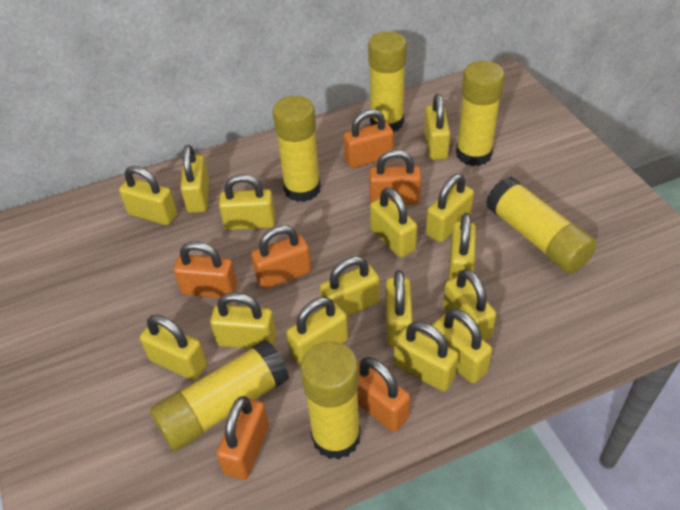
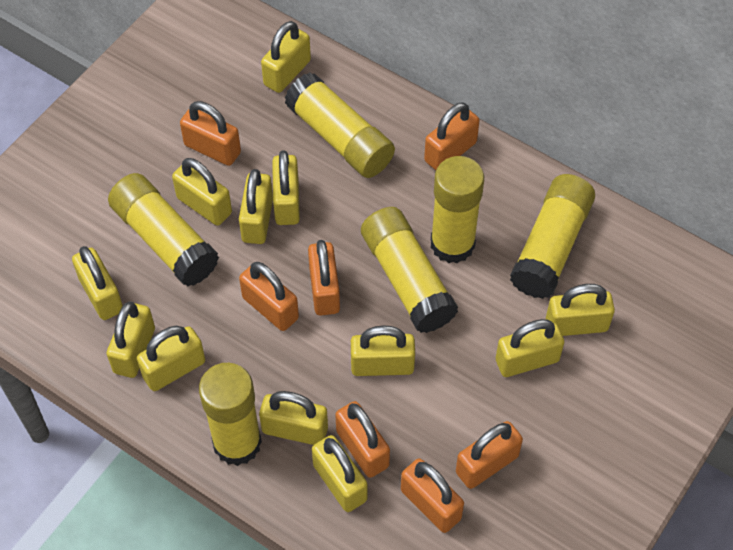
orange padlock: 6 -> 7
yellow padlock: 15 -> 12

